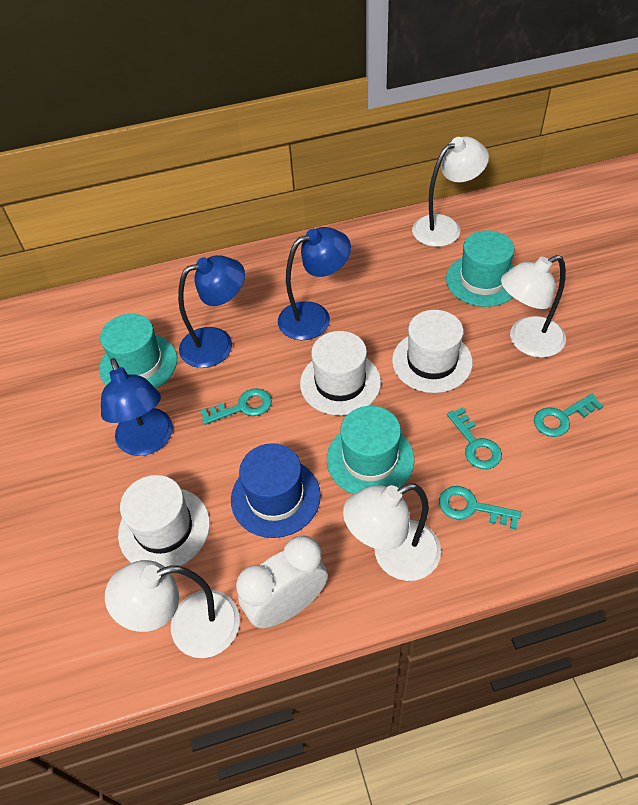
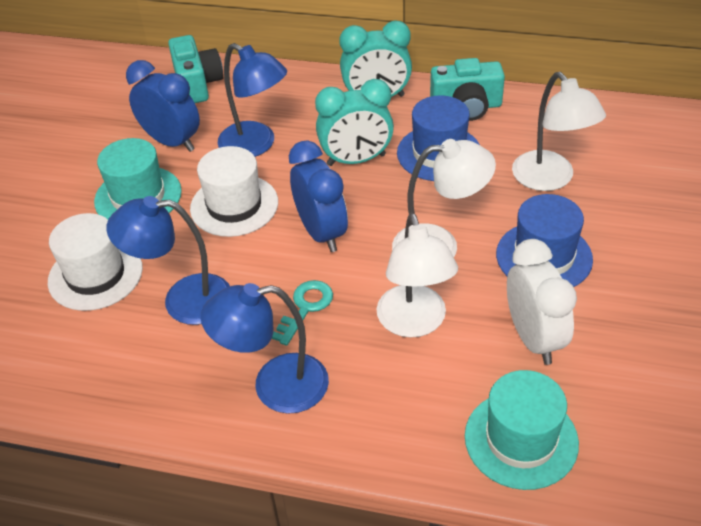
blue clock: 0 -> 2
blue hat: 1 -> 2
turquoise camera: 0 -> 2
turquoise clock: 0 -> 2
turquoise hat: 3 -> 2
turquoise key: 4 -> 1
white hat: 3 -> 2
white lamp: 4 -> 3

